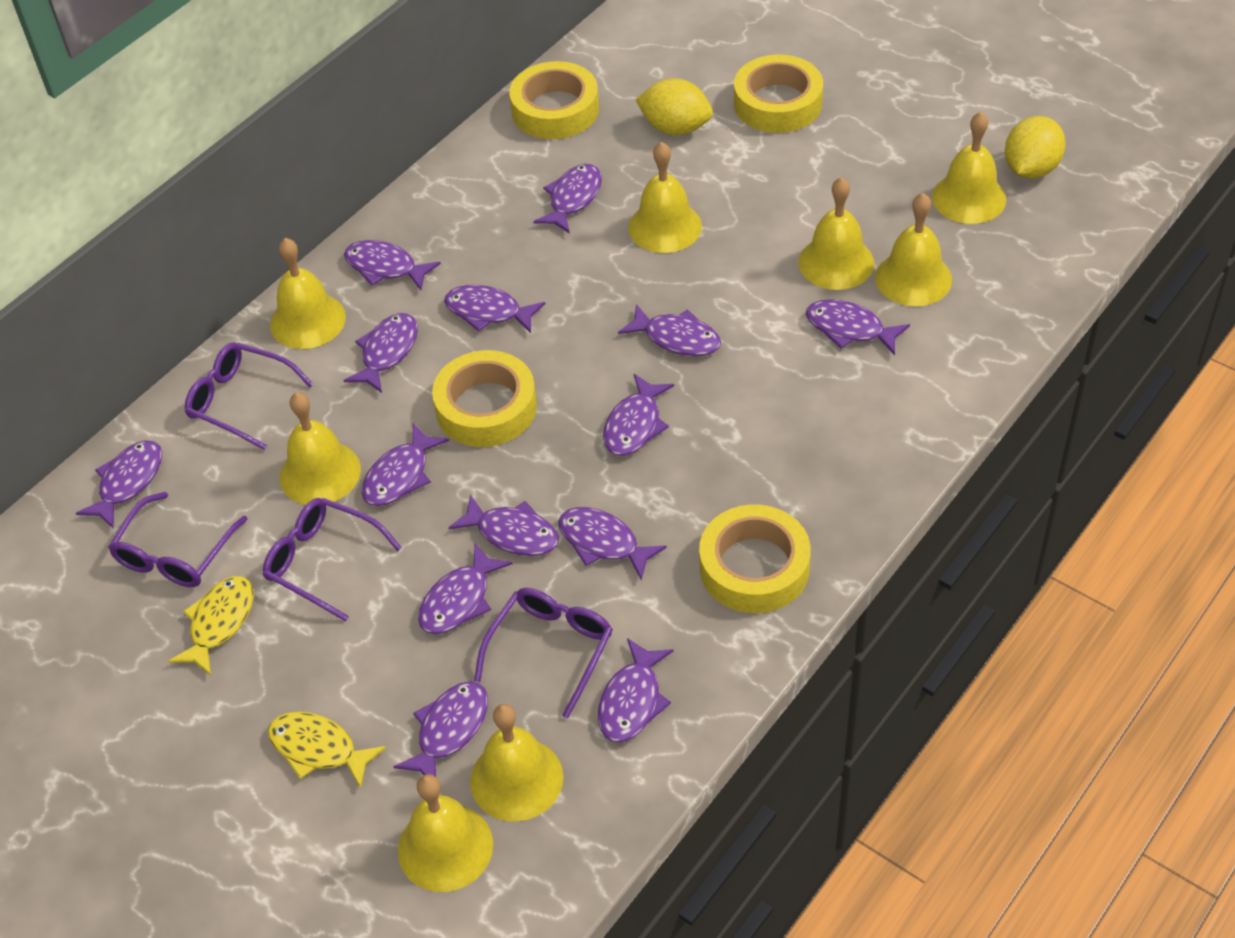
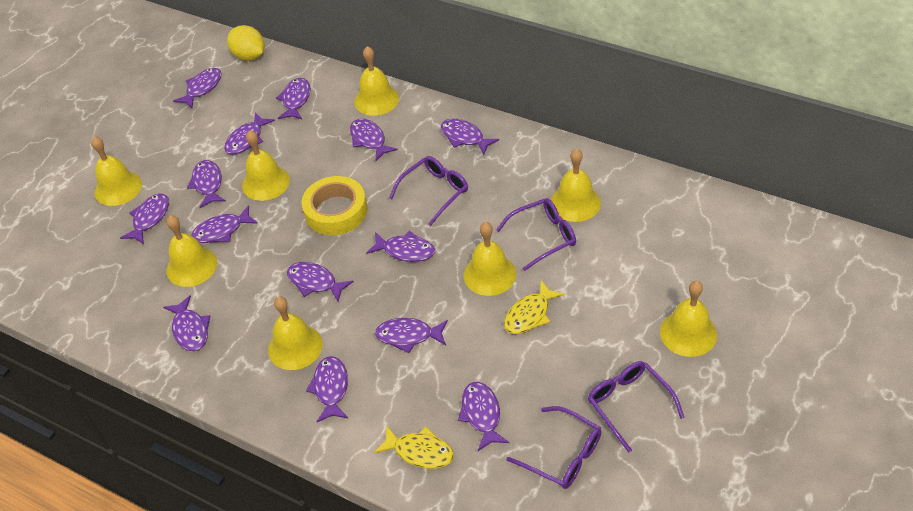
yellow lemon: 2 -> 1
yellow tape: 4 -> 1

